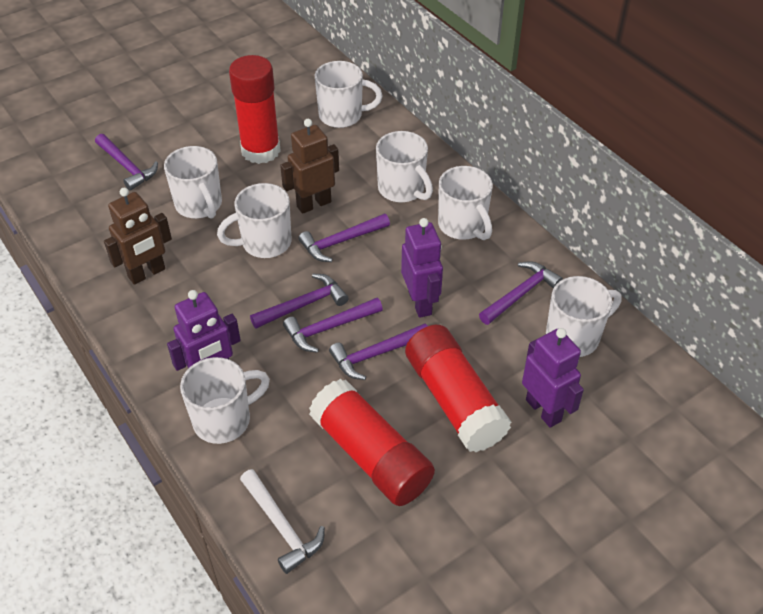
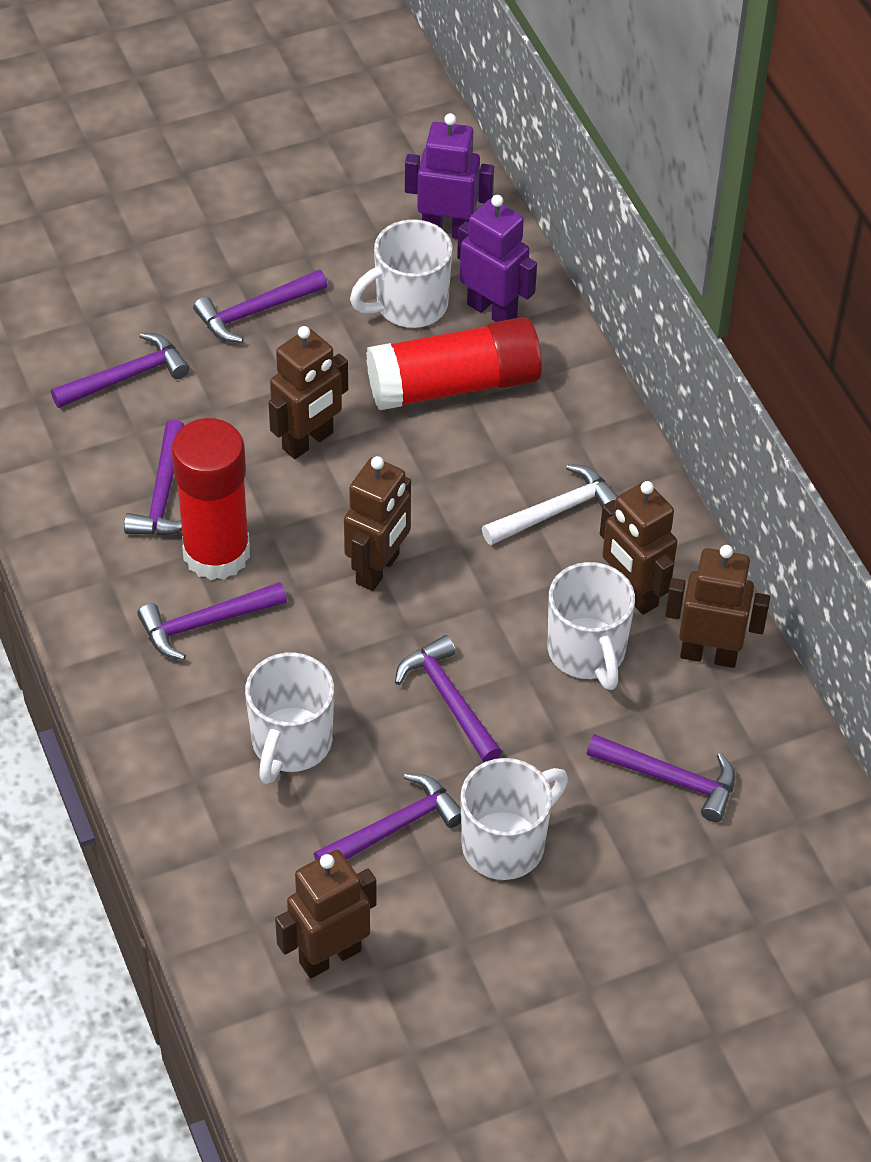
brown robot: 2 -> 5
purple hammer: 6 -> 7
purple robot: 3 -> 2
red glue stick: 3 -> 2
white mug: 7 -> 4

